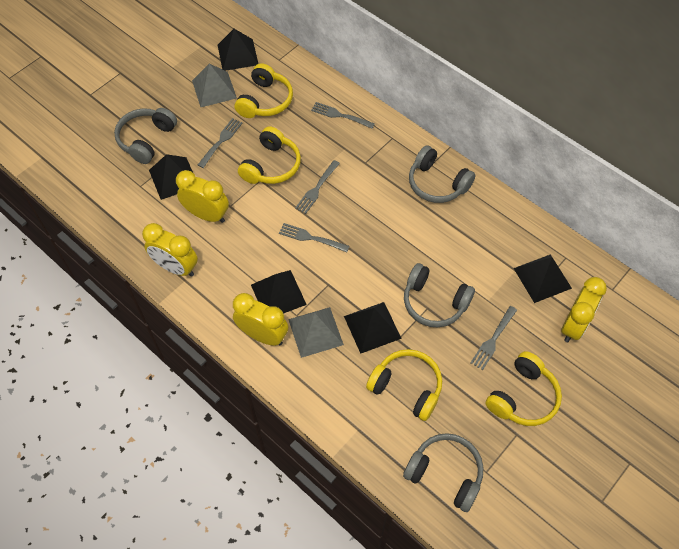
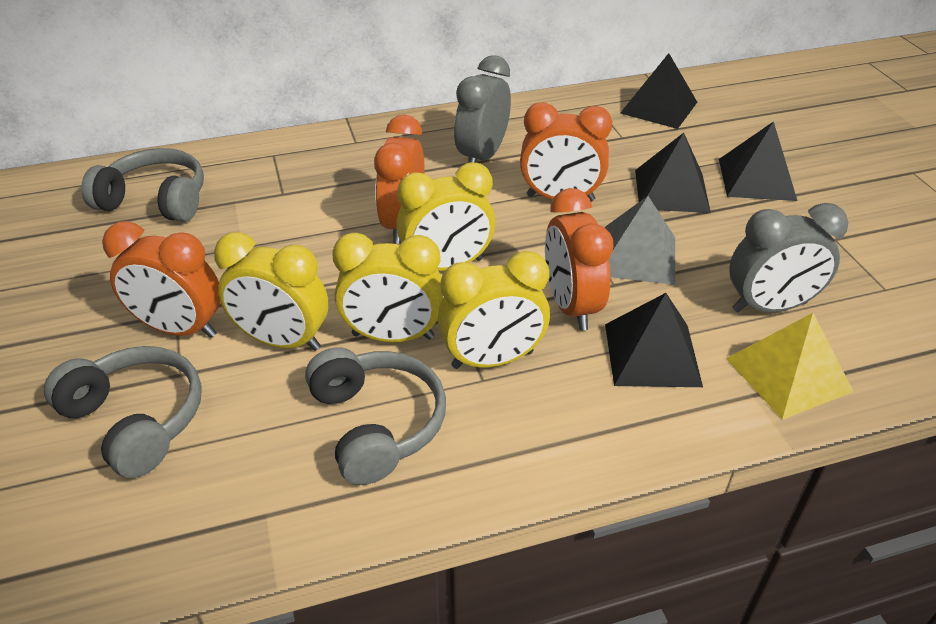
black pyramid: 5 -> 4
grey clock: 0 -> 2
grey fork: 5 -> 0
grey headphones: 4 -> 3
grey pyramid: 2 -> 1
orange clock: 0 -> 4
yellow headphones: 4 -> 0
yellow pyramid: 0 -> 1

